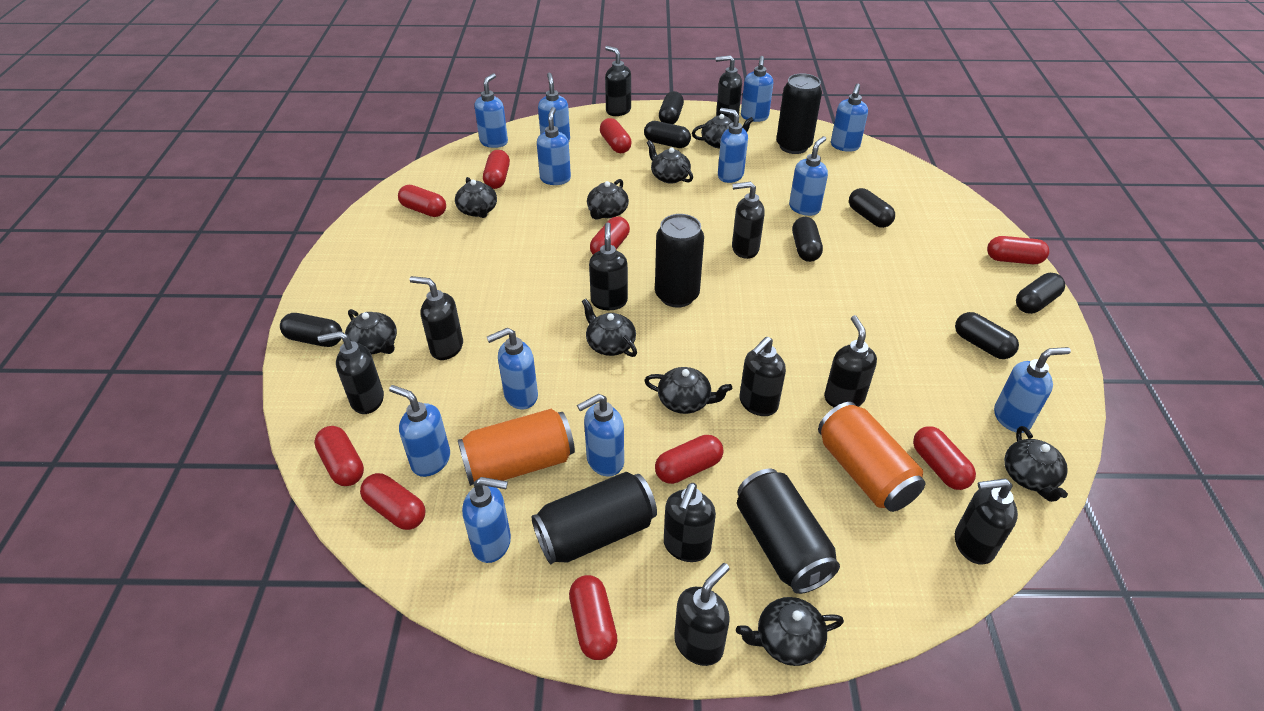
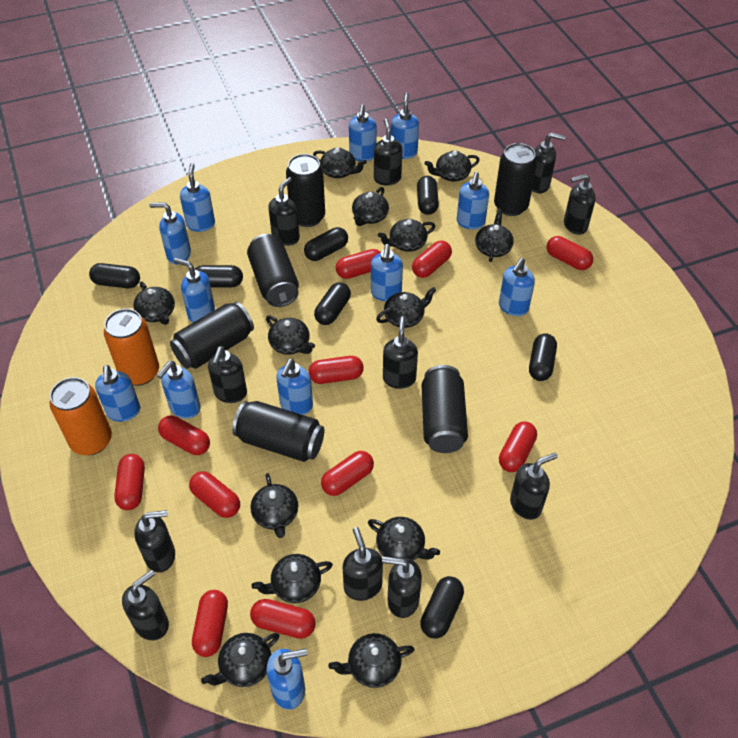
black can: 4 -> 6
black teapot: 9 -> 13
red capsule: 10 -> 11

